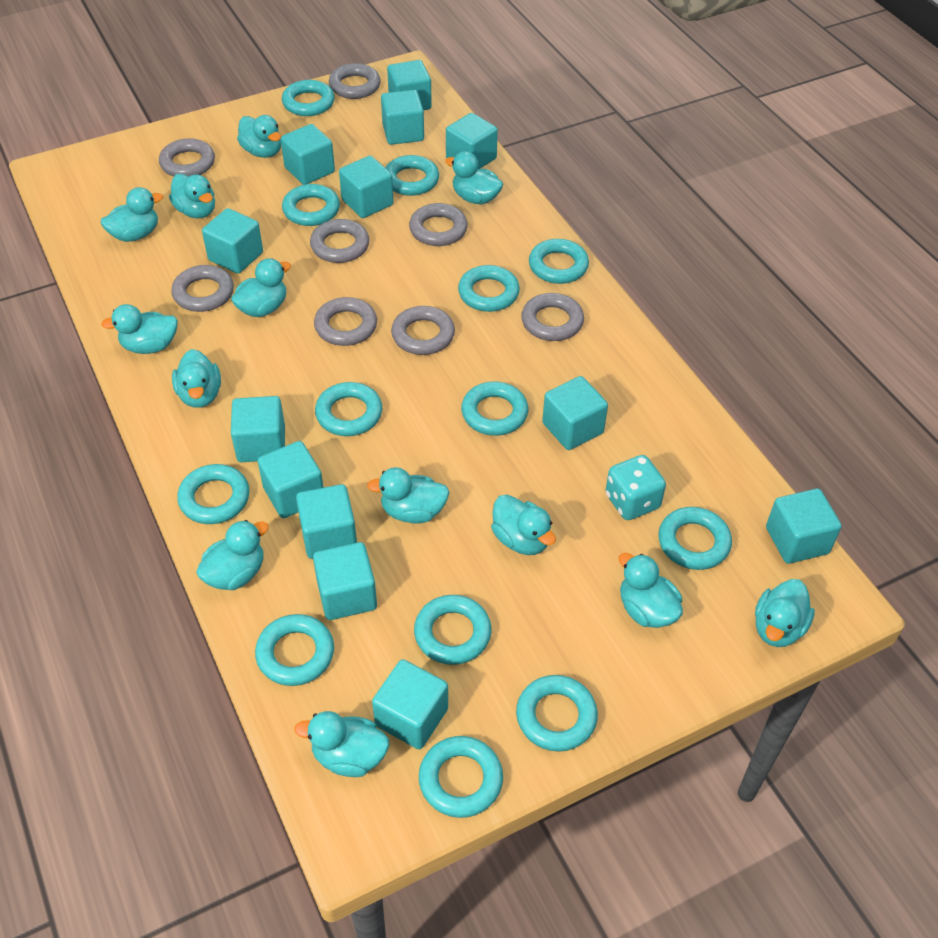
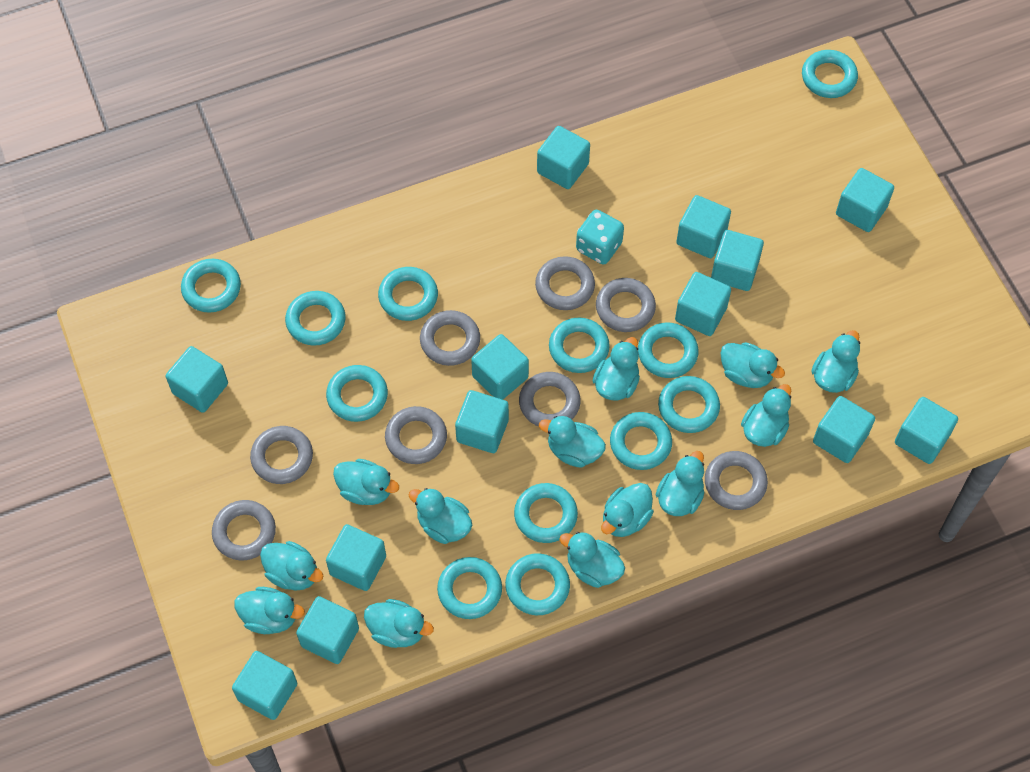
turquoise ring: 13 -> 12

